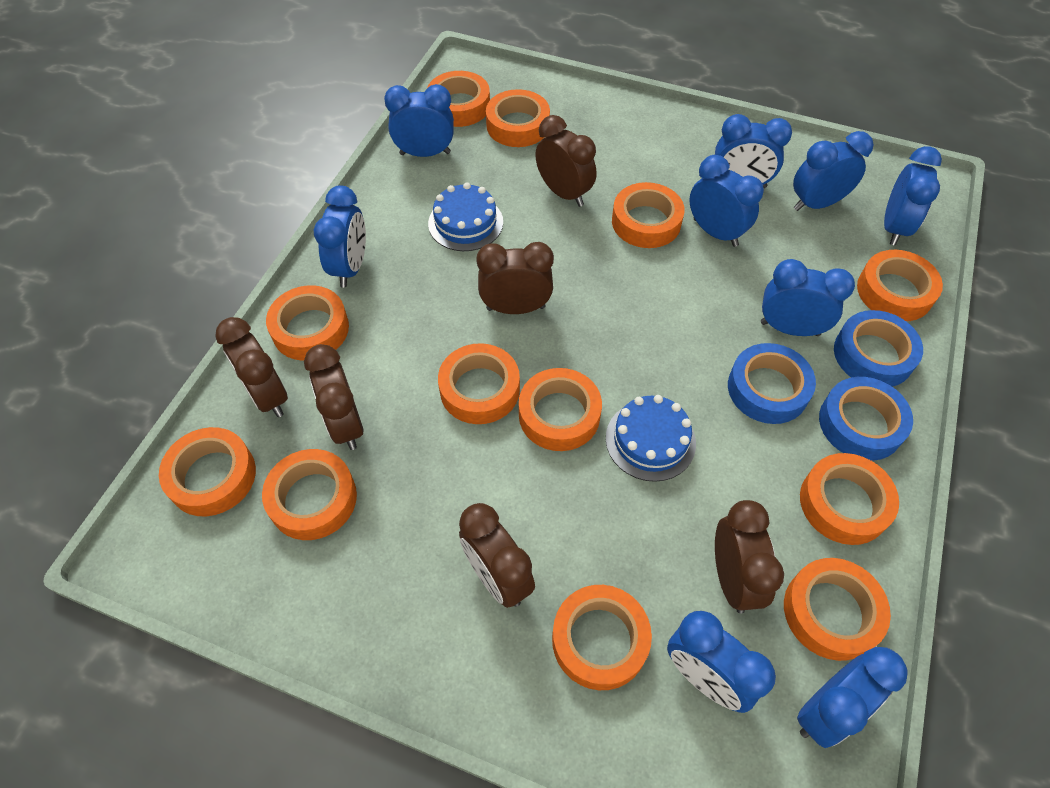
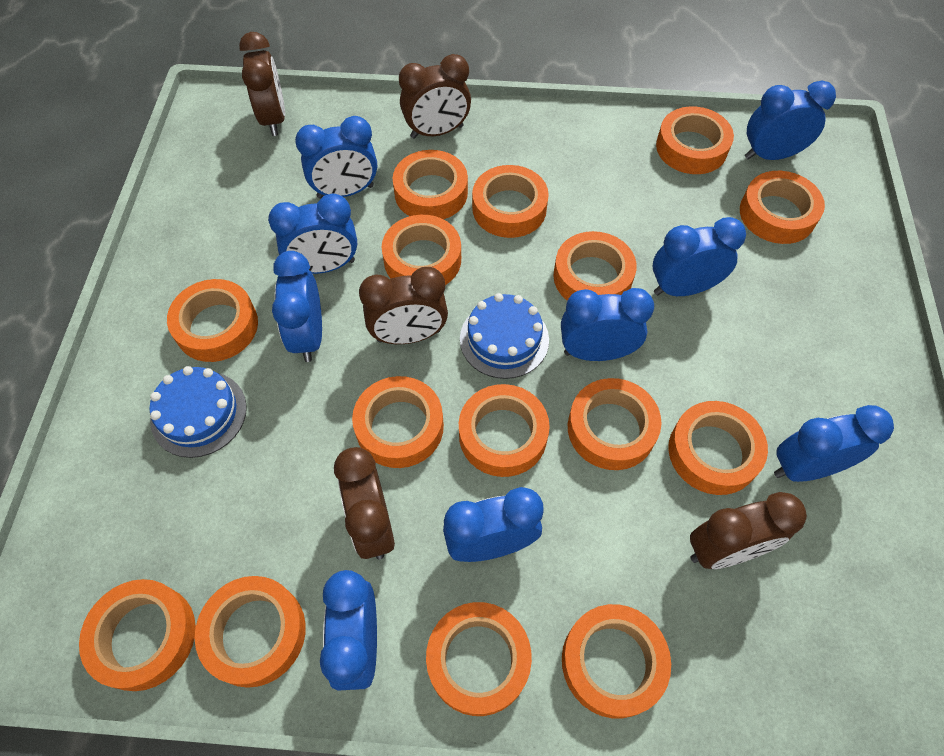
blue tape: 3 -> 0
brown clock: 6 -> 5
orange tape: 12 -> 15

